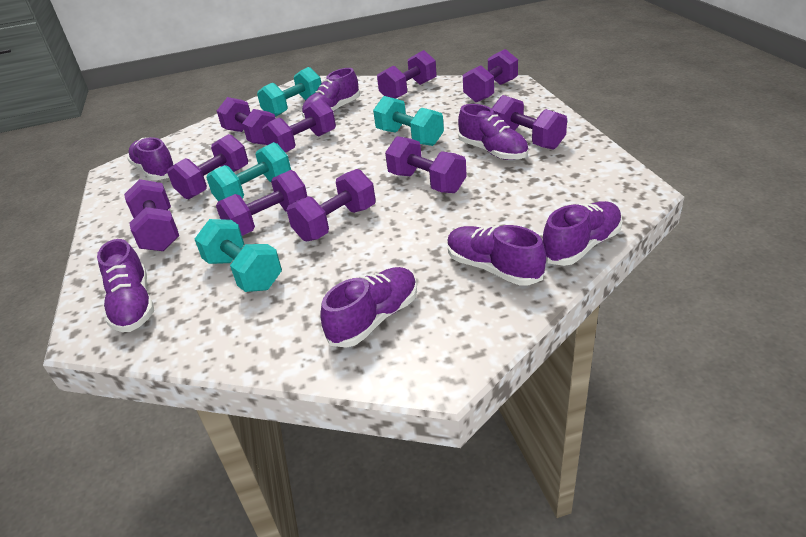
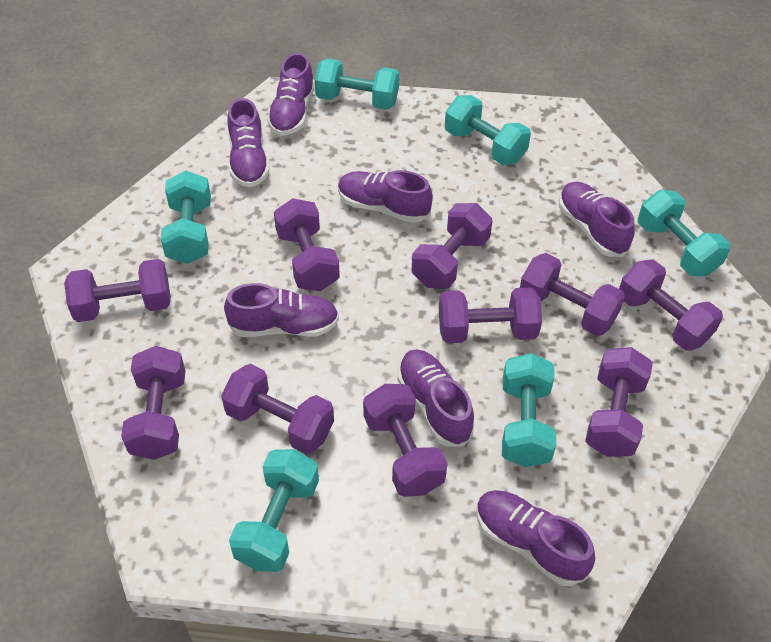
turquoise dumbbell: 4 -> 6

